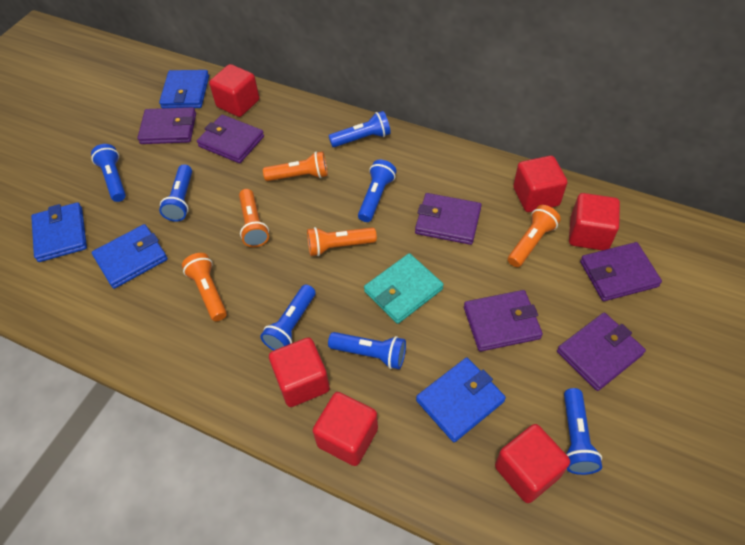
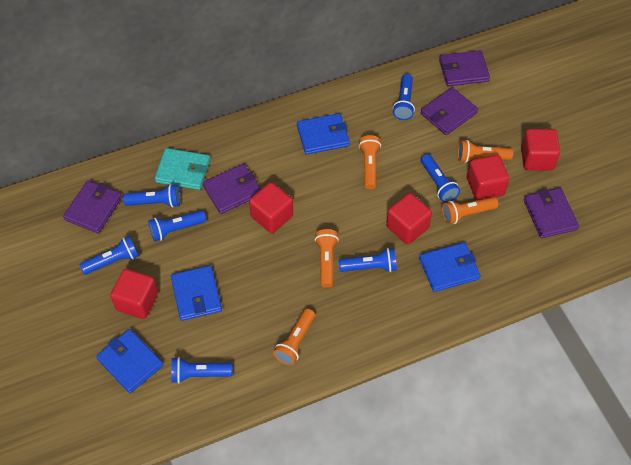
purple wallet: 6 -> 5
red cube: 6 -> 5

